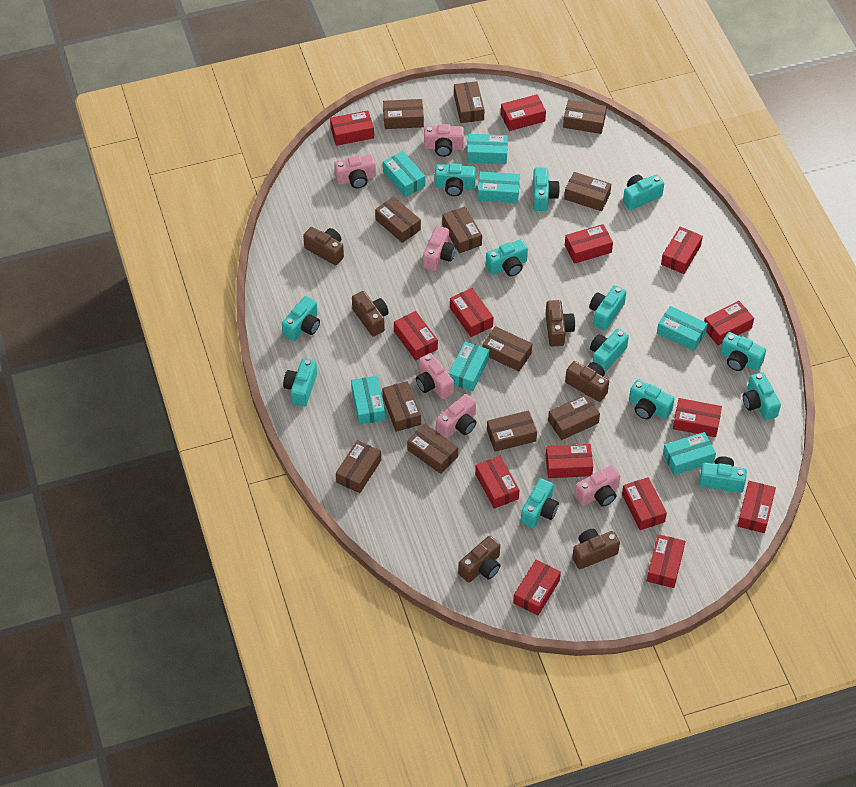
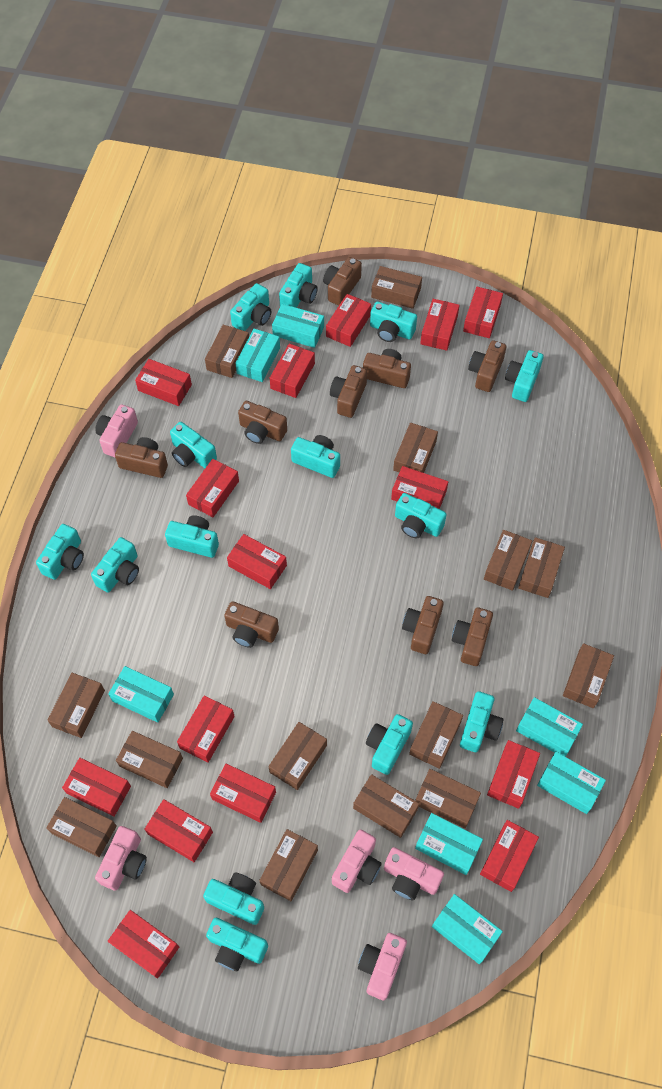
brown box: 12 -> 14
brown camera: 6 -> 9
pink camera: 6 -> 5
red box: 14 -> 15
turquoise camera: 13 -> 14

